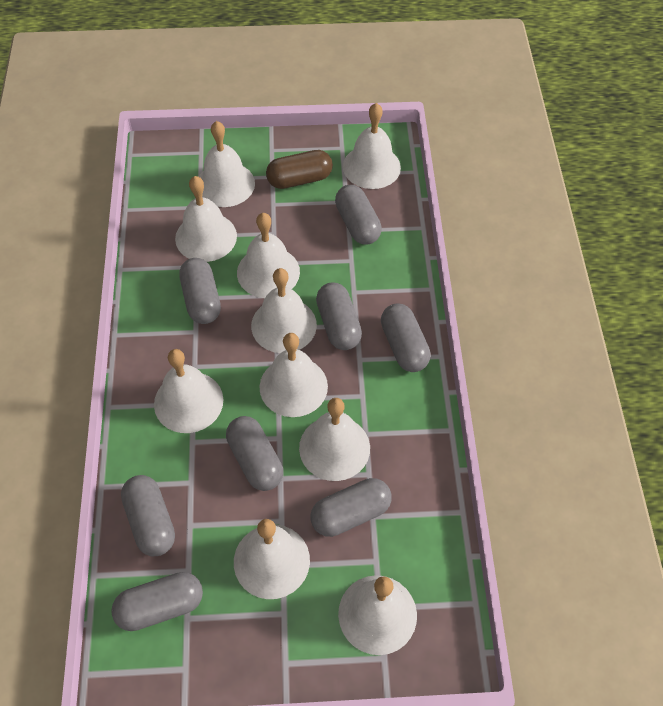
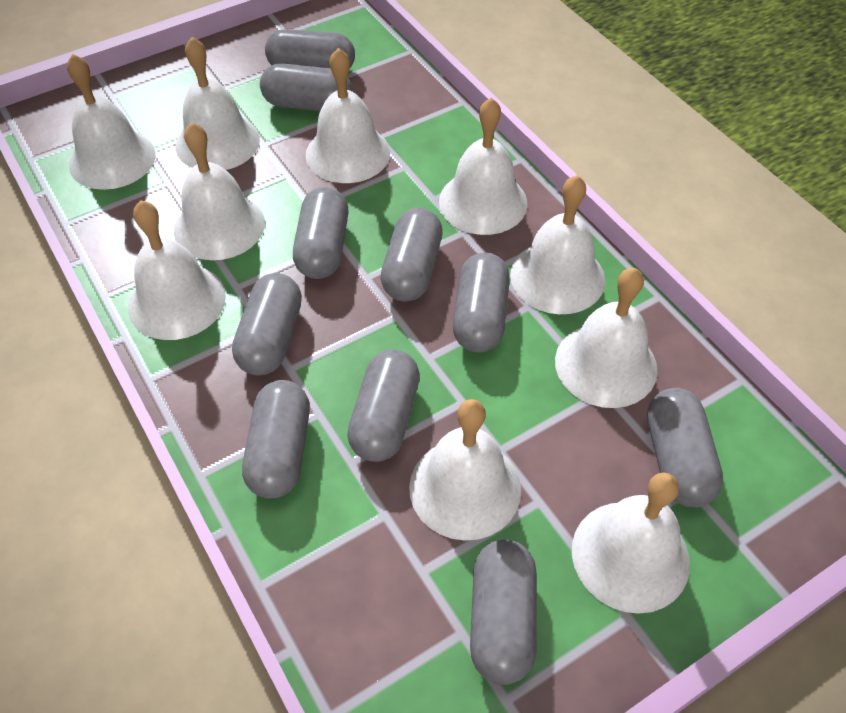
brown capsule: 1 -> 0
grey capsule: 8 -> 10

